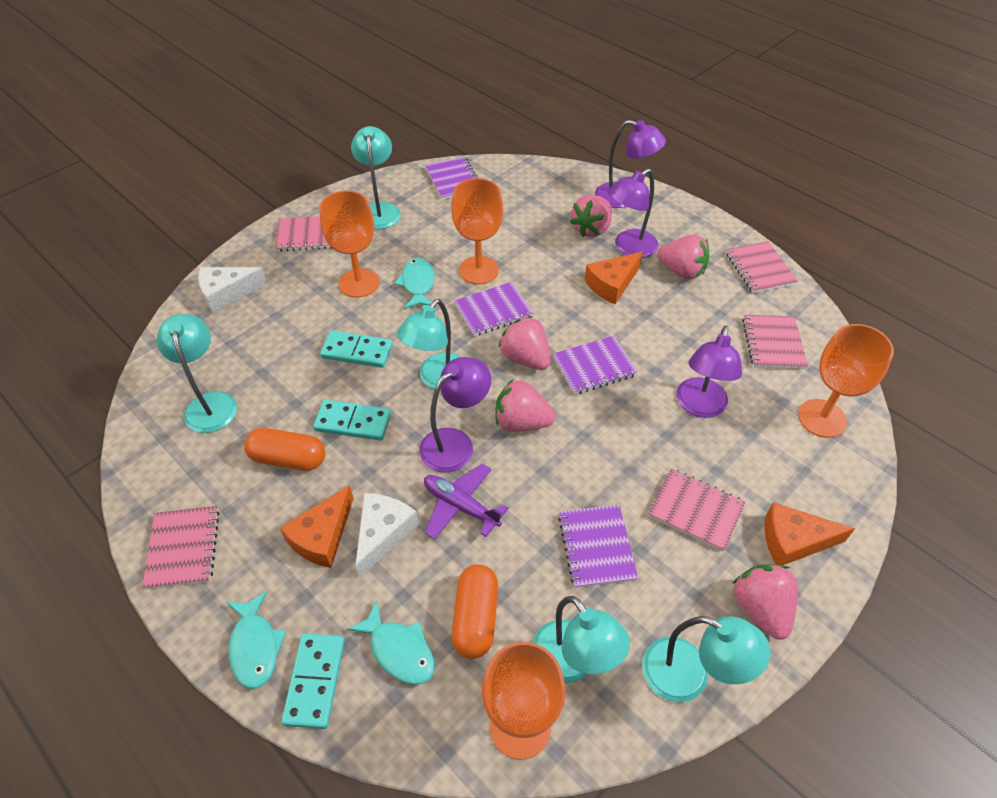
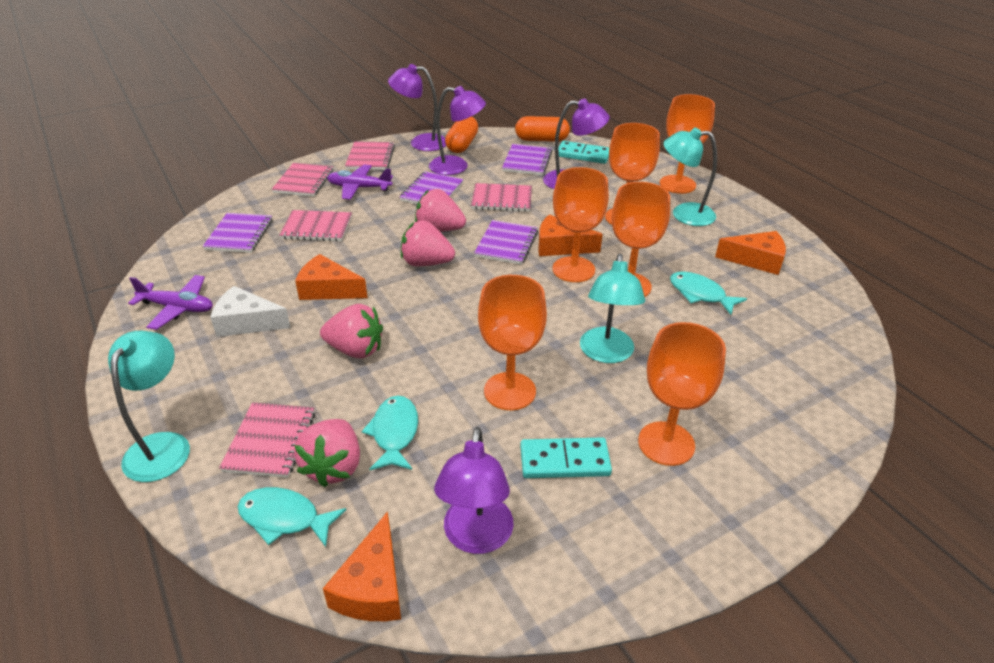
orange cheese: 3 -> 4
orange goblet: 4 -> 6
pink strawberry: 5 -> 4
purple plane: 1 -> 2
turquoise domino: 3 -> 2
turquoise lamp: 5 -> 3
white cheese: 2 -> 1

